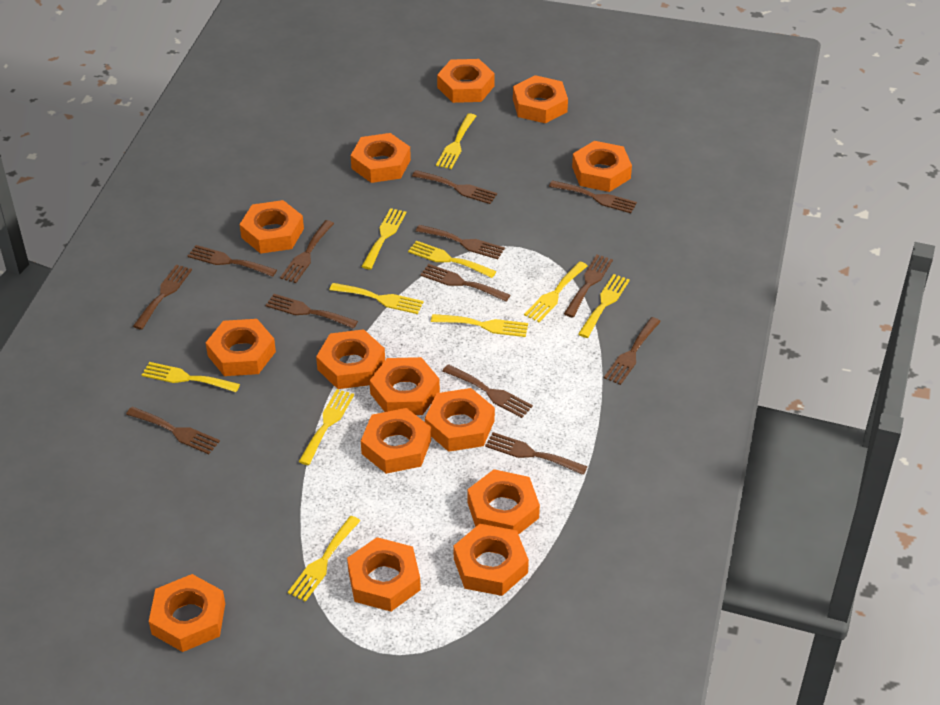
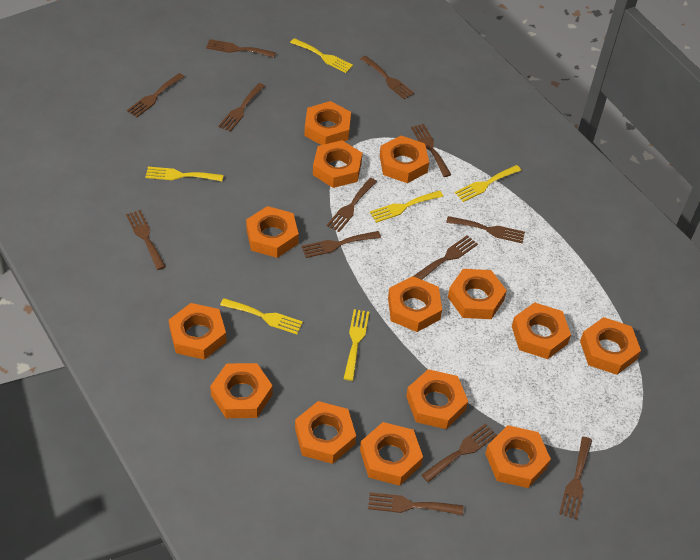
yellow fork: 10 -> 6

